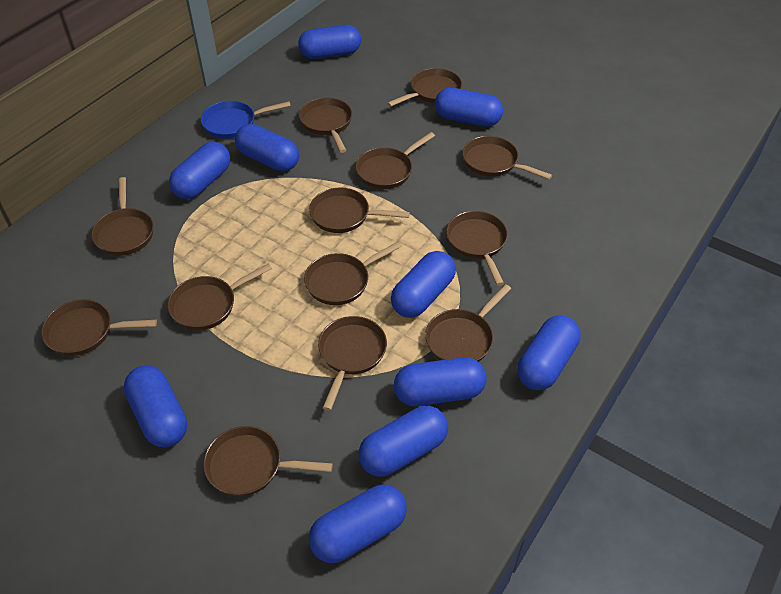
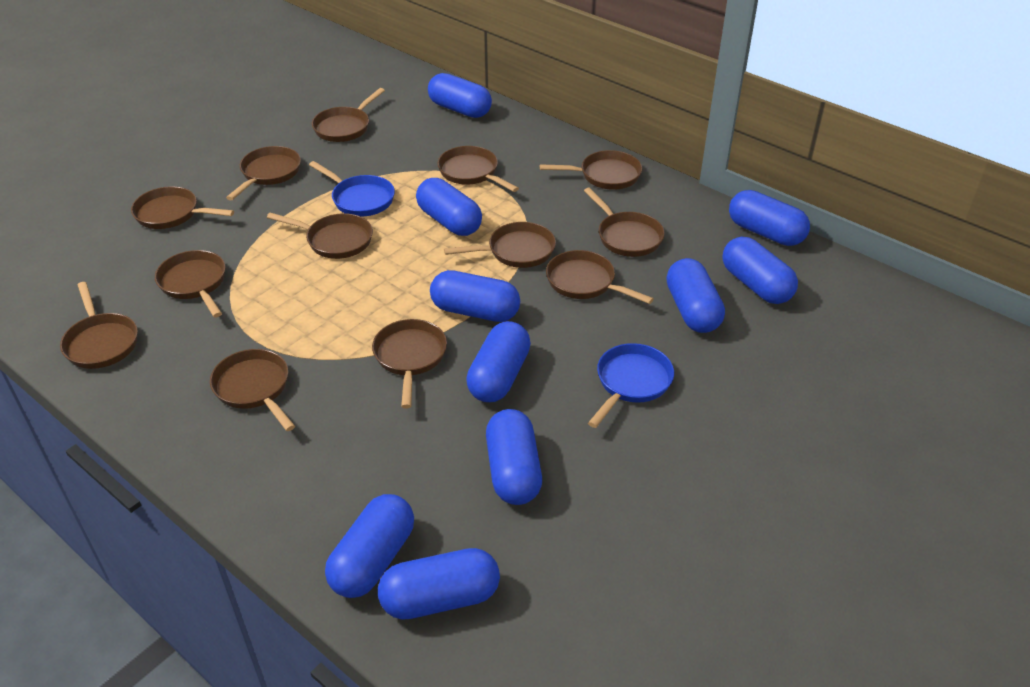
blue pan: 1 -> 2

